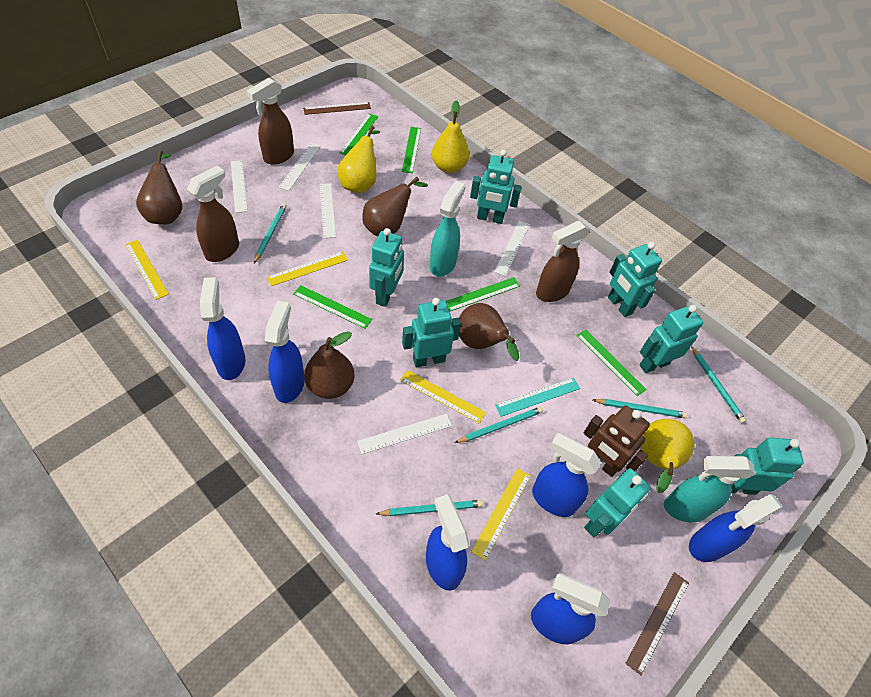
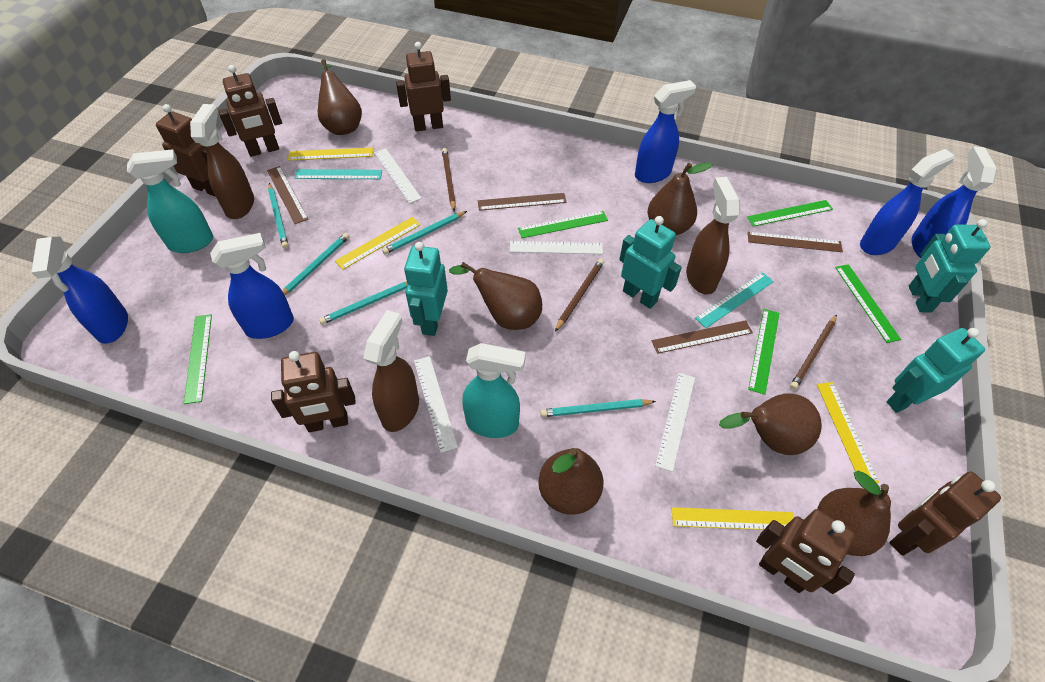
blue spray bottle: 6 -> 5
brown pear: 4 -> 6
brown pencil: 0 -> 3
brown robot: 1 -> 6
brown ruler: 2 -> 4
turquoise robot: 7 -> 4
turquoise ruler: 1 -> 2
white ruler: 5 -> 4
yellow pear: 3 -> 0

